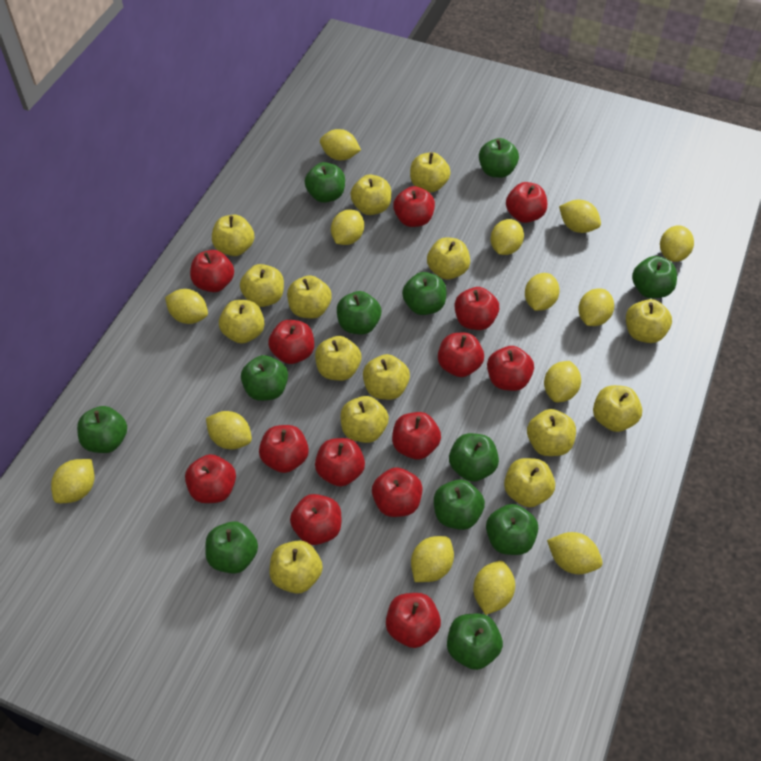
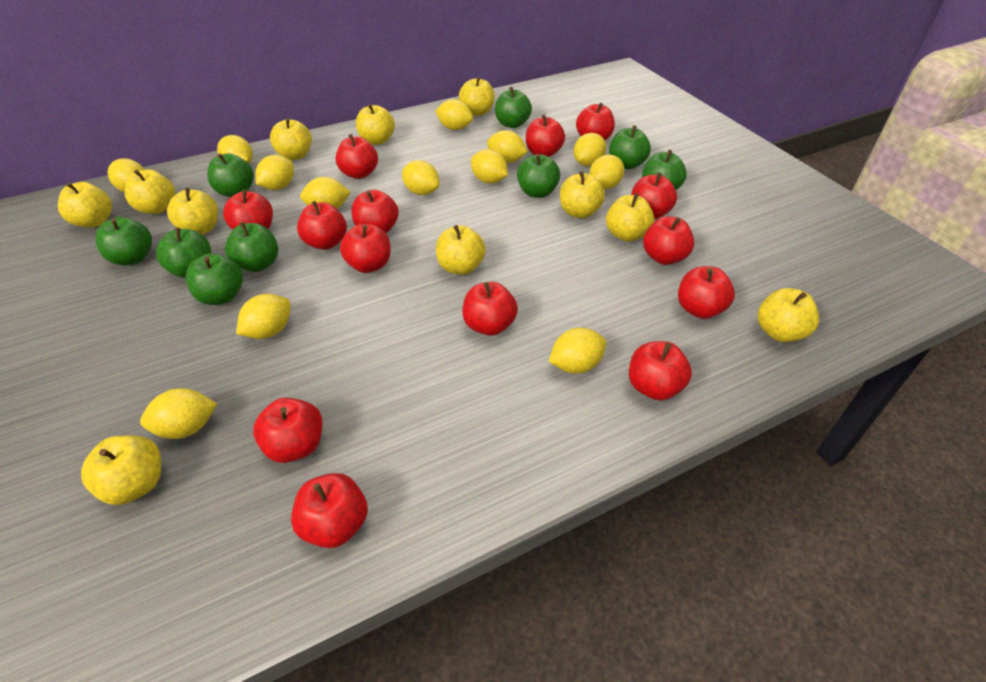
green apple: 12 -> 9
yellow apple: 15 -> 11
yellow lemon: 14 -> 13

